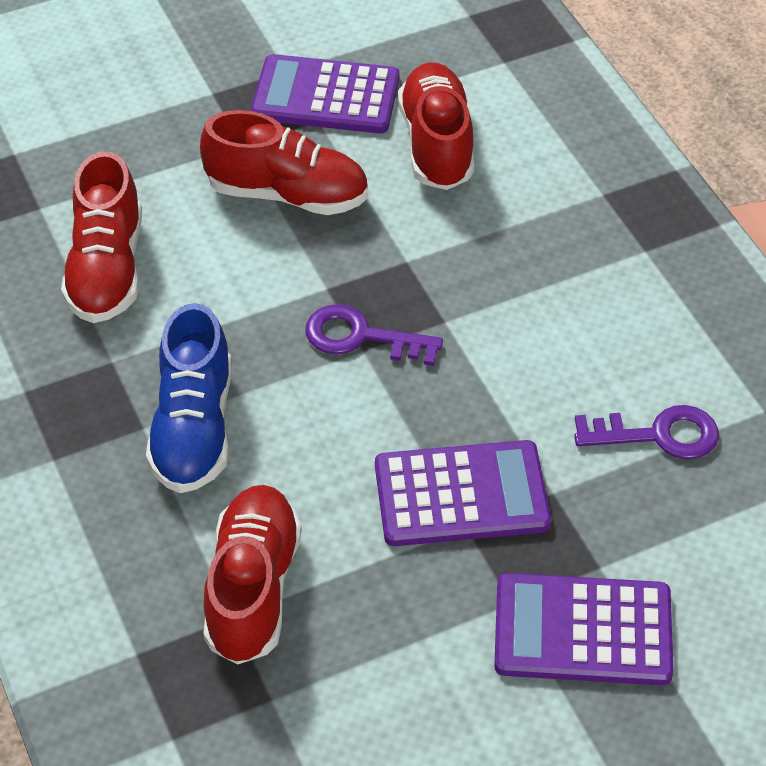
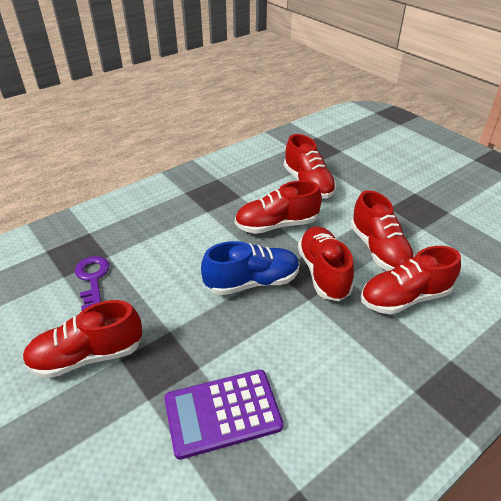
purple calculator: 3 -> 1
purple key: 2 -> 1
red shoe: 4 -> 6

